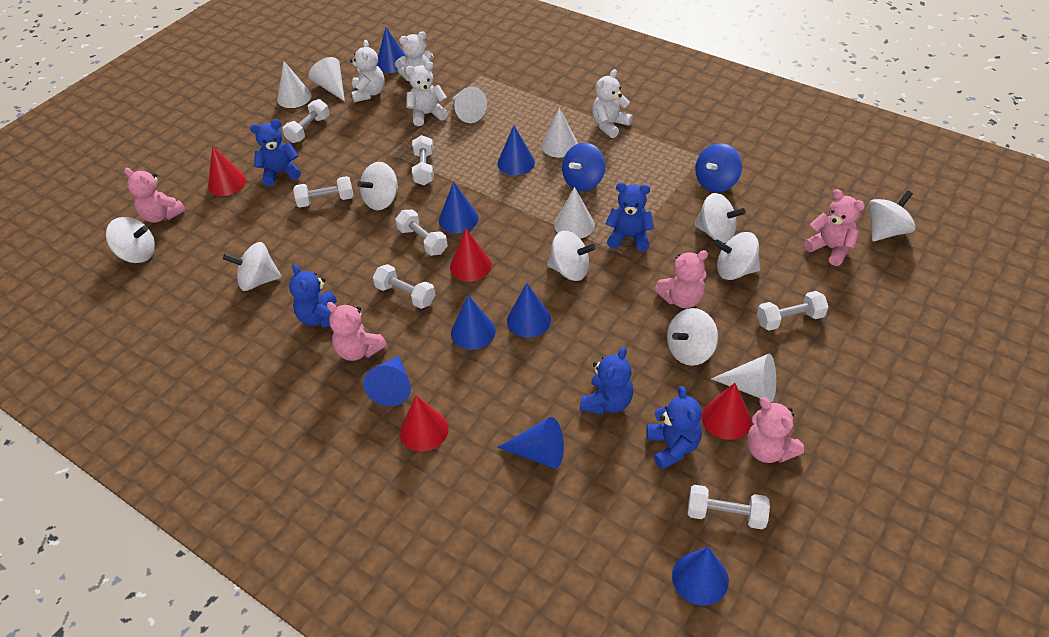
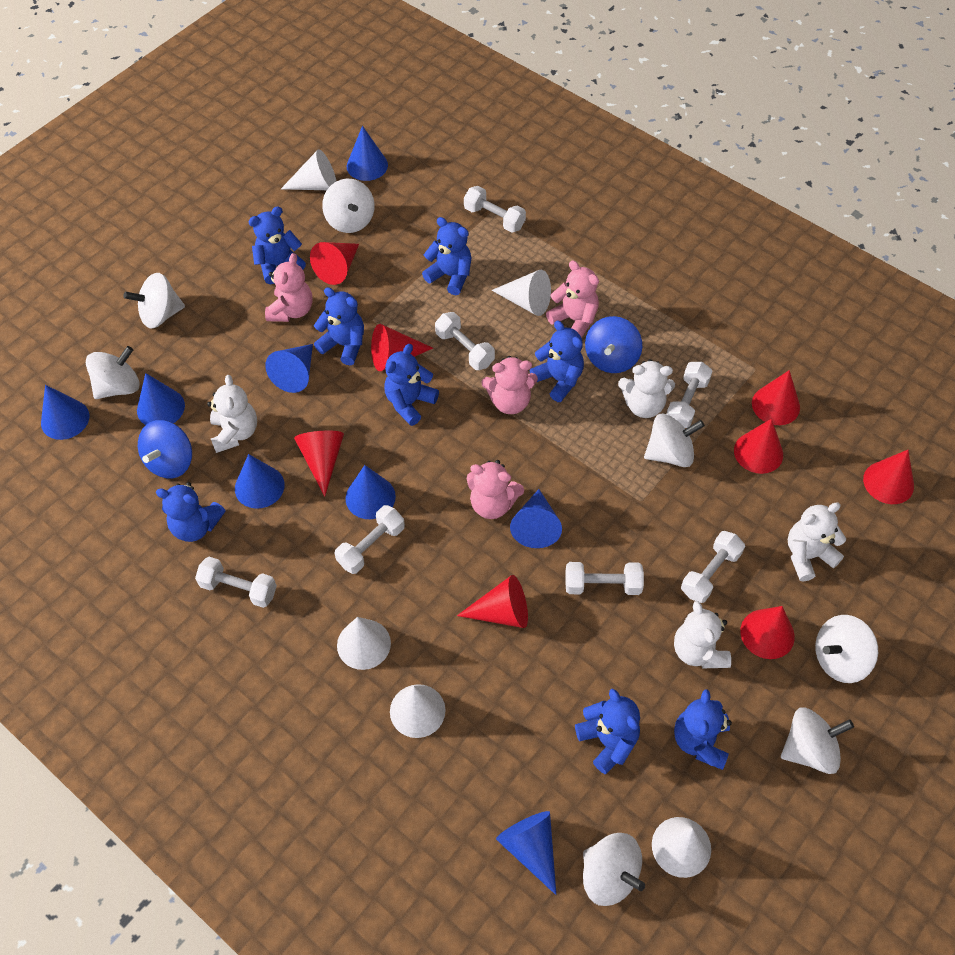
blue teddy bear: 5 -> 8
pink teddy bear: 5 -> 4
red cone: 4 -> 8
white cone: 6 -> 5
white spinning top: 8 -> 7

